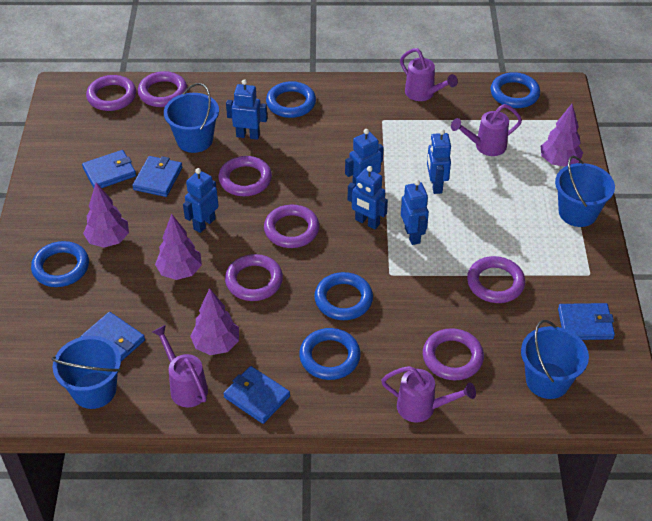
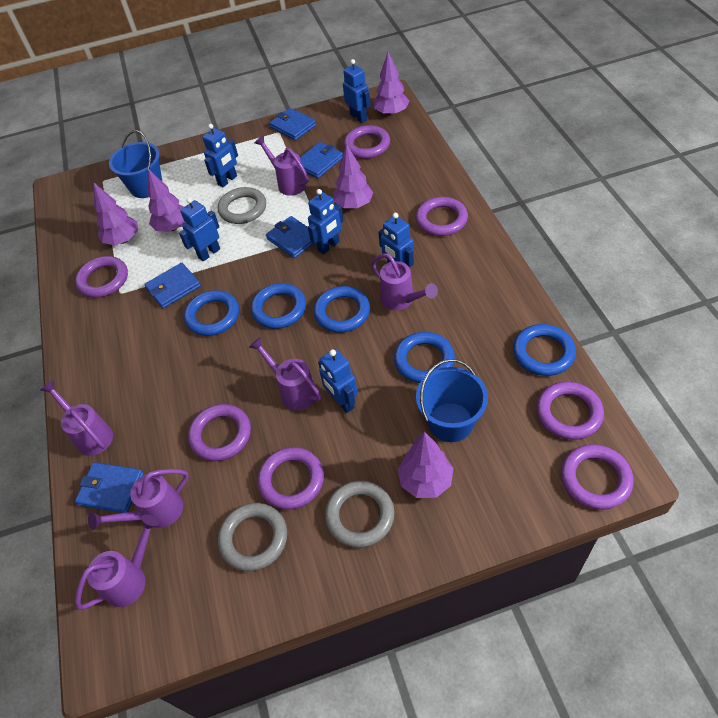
blue bucket: 4 -> 2
grey ring: 0 -> 3
purple tree: 4 -> 5
purple watering can: 4 -> 6

